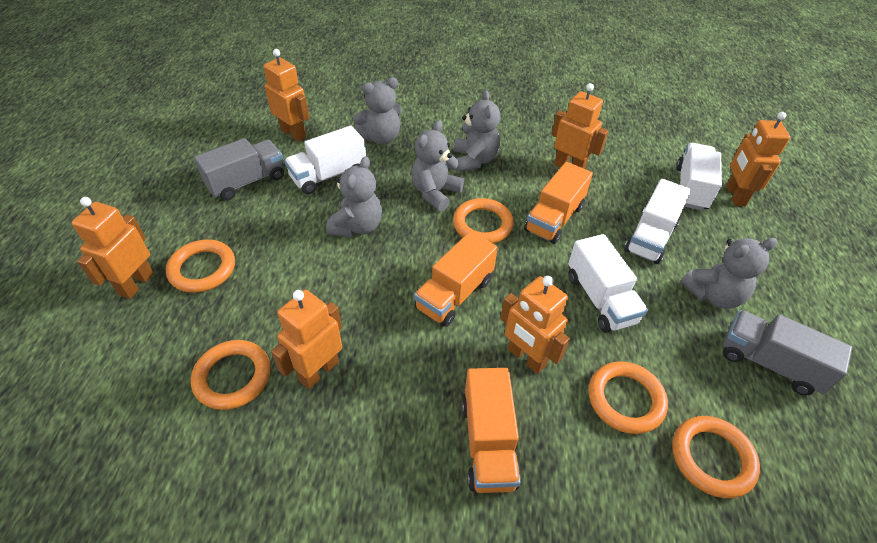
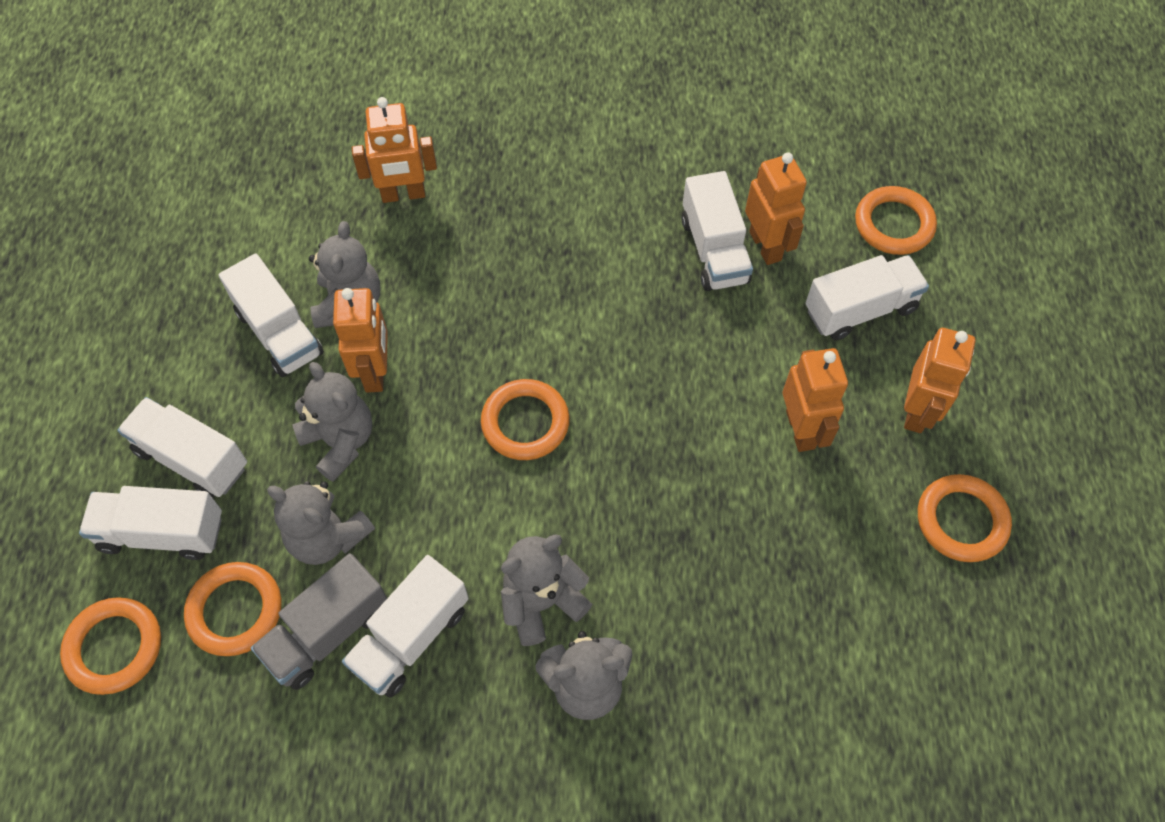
grey truck: 2 -> 1
orange robot: 6 -> 5
orange truck: 3 -> 0
white truck: 4 -> 6

